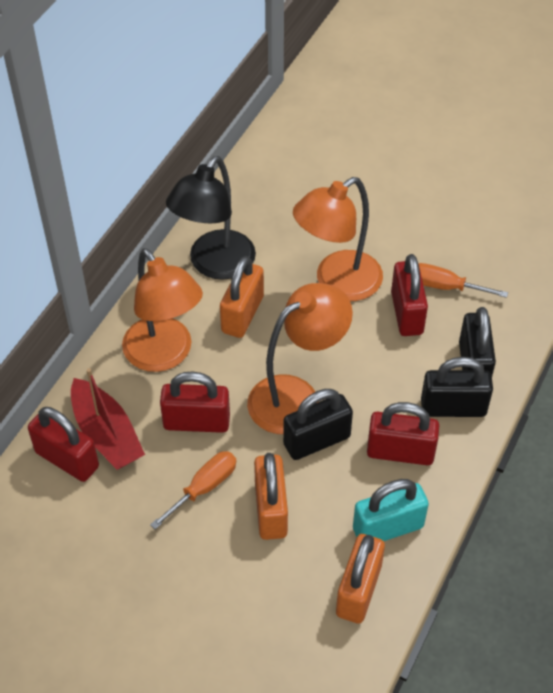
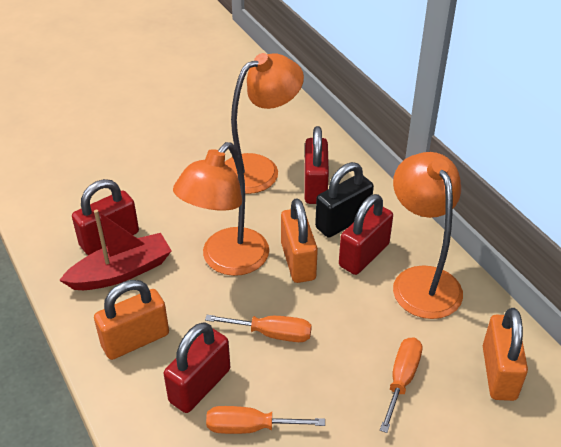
black lamp: 1 -> 0
black padlock: 3 -> 1
orange screwdriver: 2 -> 3
turquoise padlock: 1 -> 0

